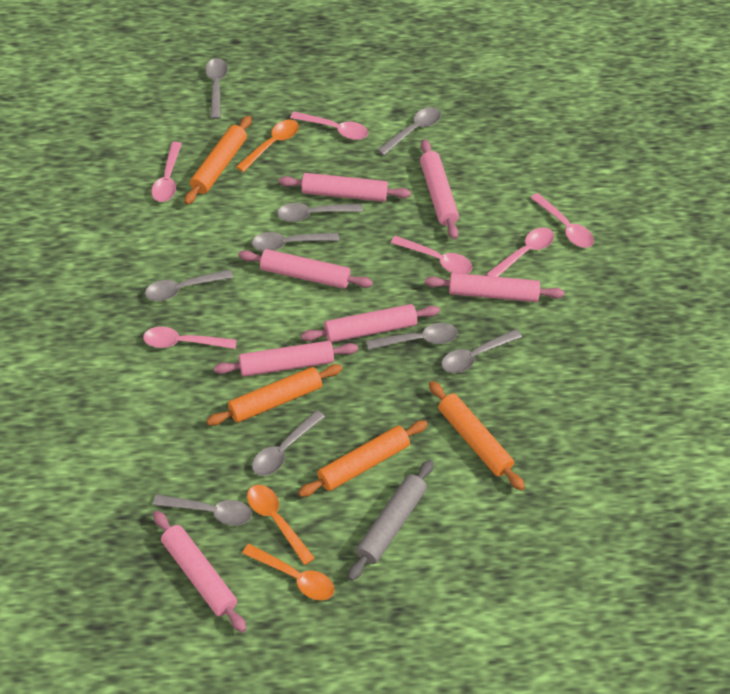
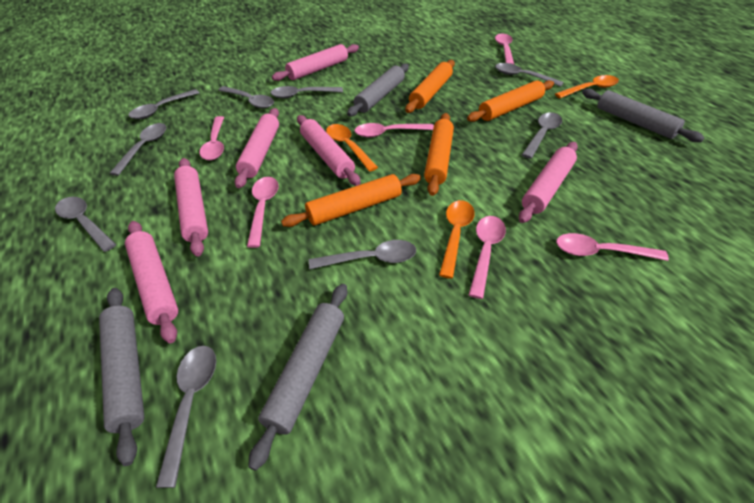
grey rolling pin: 1 -> 4
pink rolling pin: 7 -> 6

